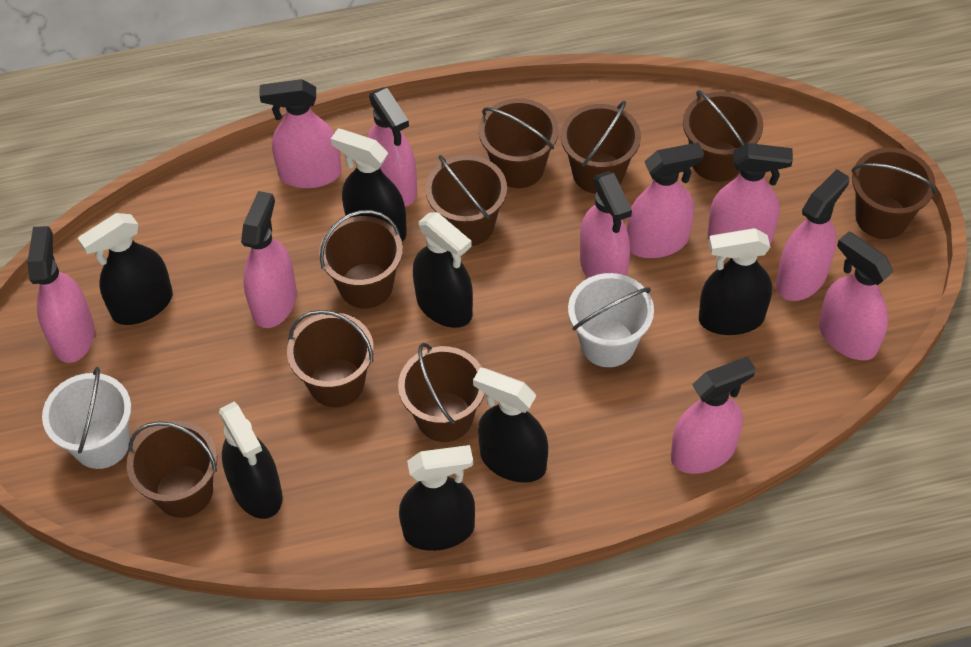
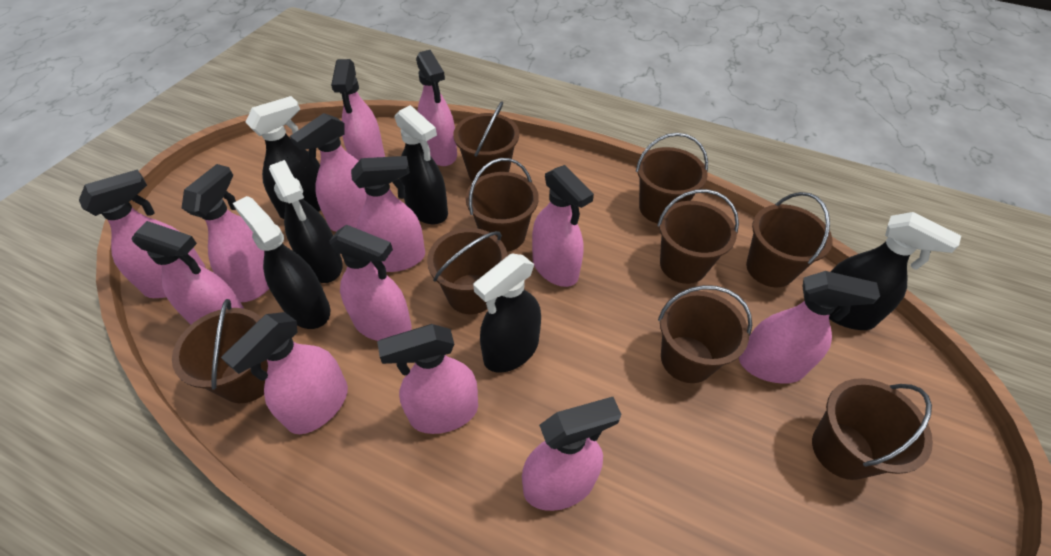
black spray bottle: 7 -> 6
pink spray bottle: 10 -> 13
white bucket: 2 -> 0

